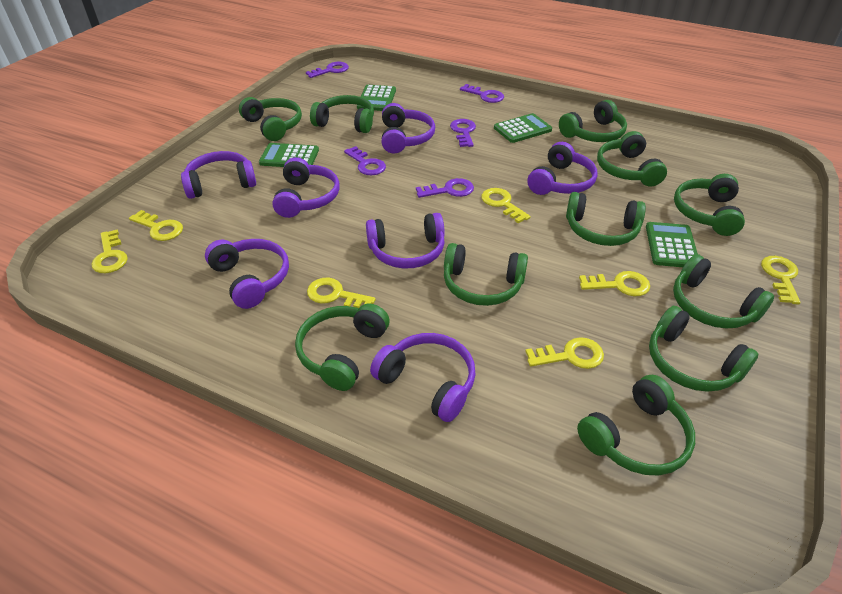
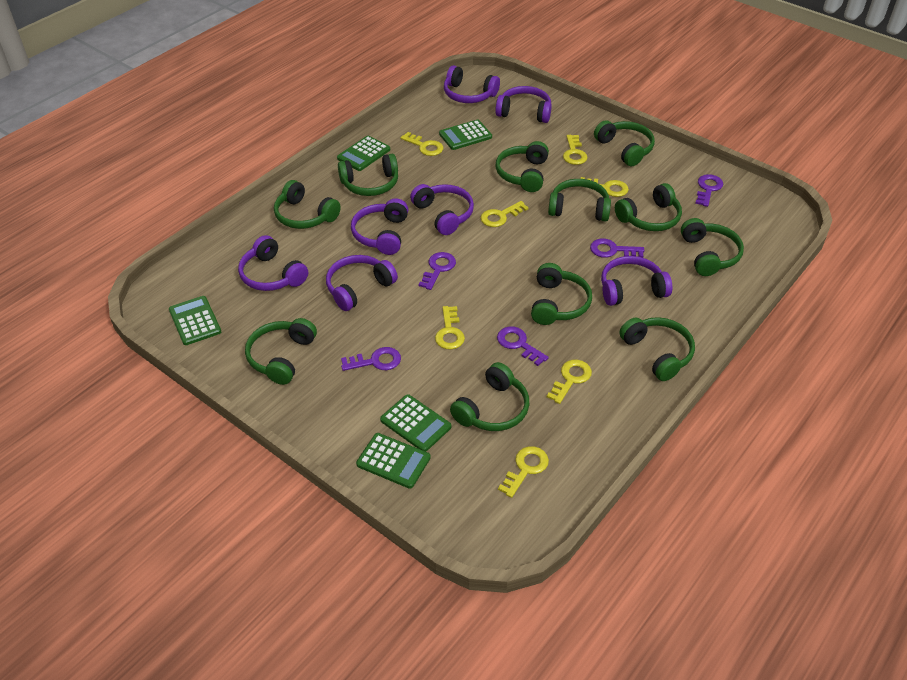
green calculator: 4 -> 5

